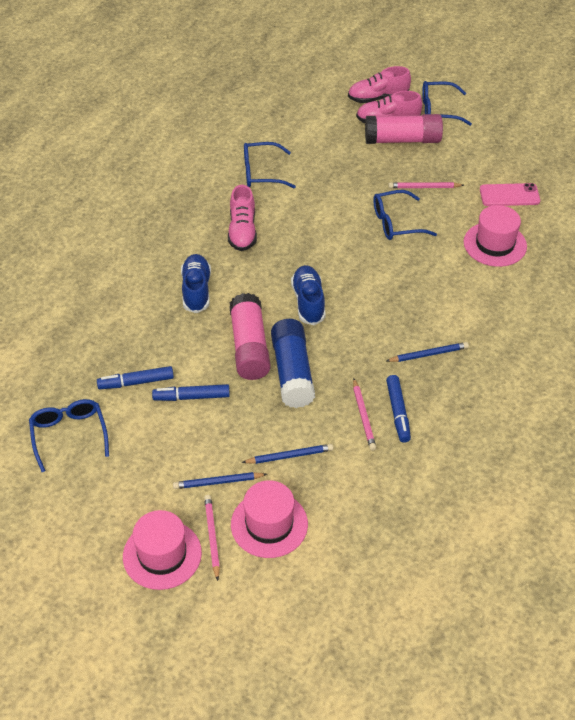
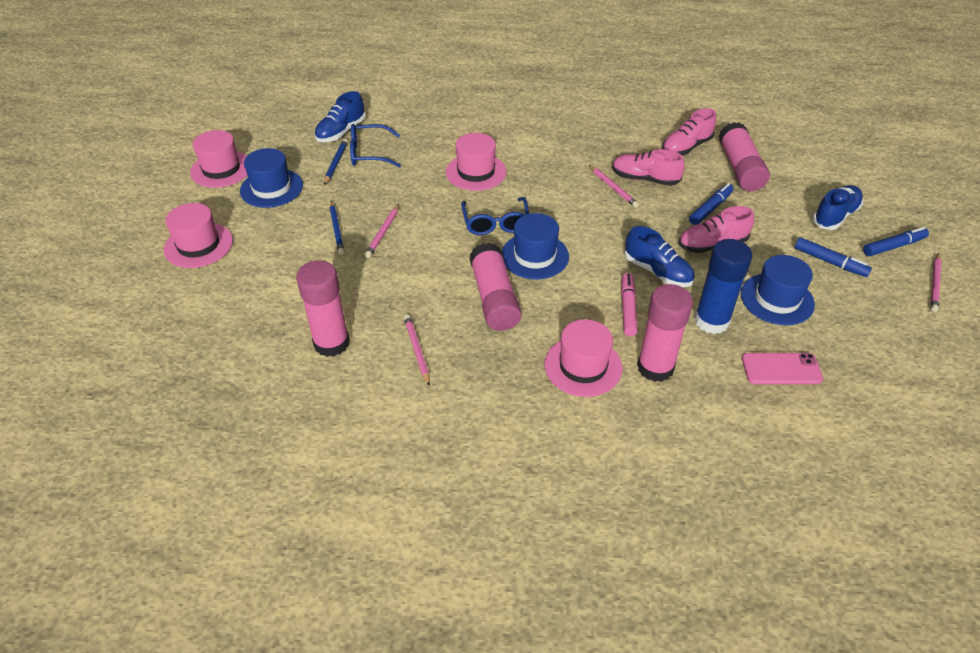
blue glasses: 4 -> 2
blue hat: 0 -> 3
blue pencil: 3 -> 2
blue shoe: 2 -> 3
pink glue stick: 2 -> 4
pink hat: 3 -> 4
pink marker: 0 -> 1
pink pencil: 3 -> 4

